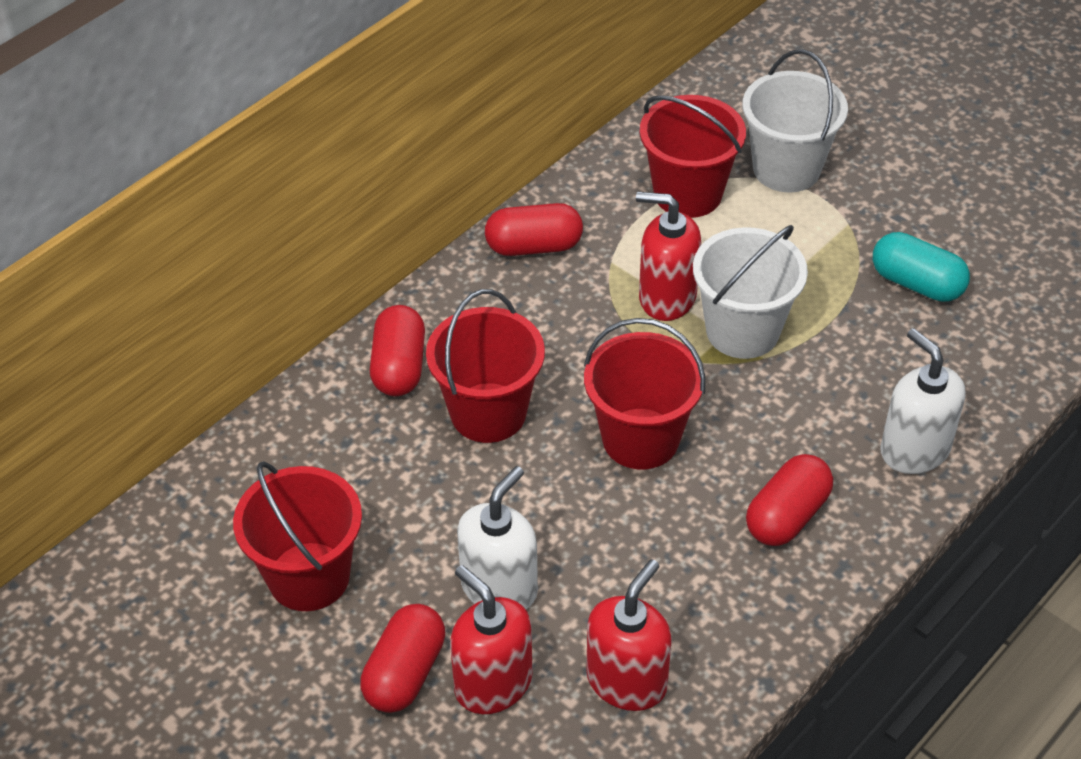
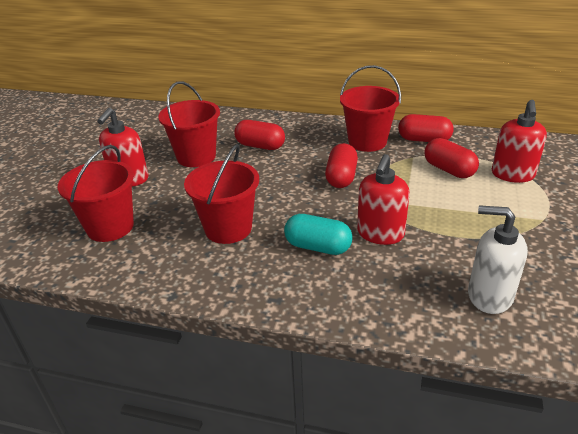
white bucket: 2 -> 0
white soap dispenser: 2 -> 1

